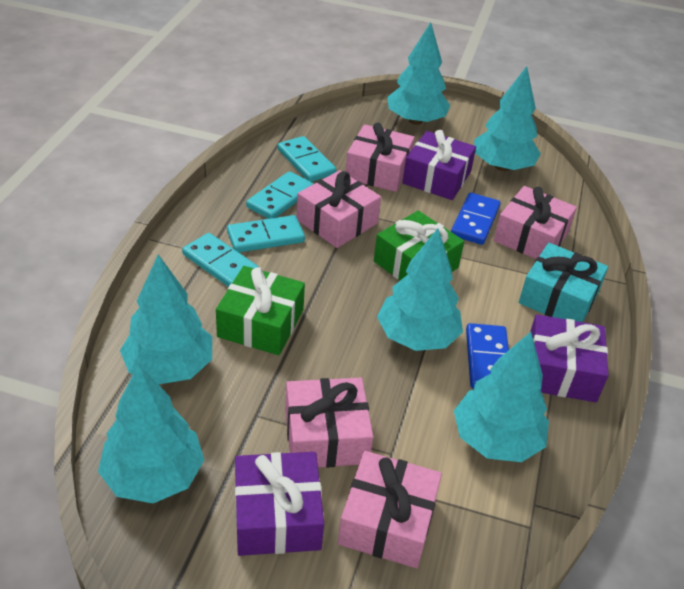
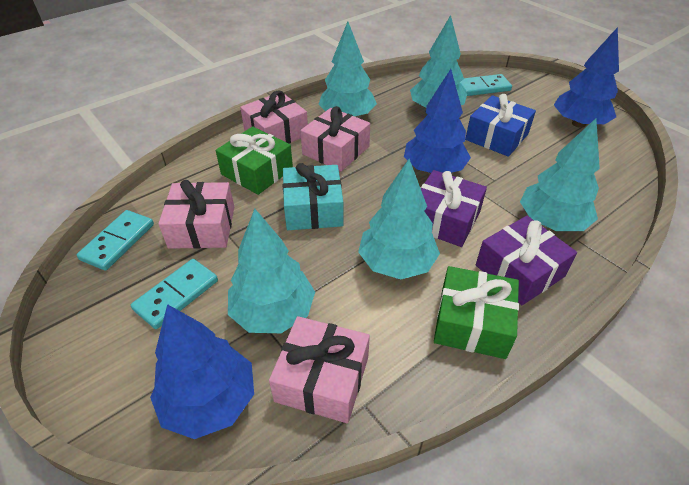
blue domino: 2 -> 0
blue gift: 0 -> 1
blue tree: 0 -> 3
pink gift: 5 -> 4
purple gift: 3 -> 2
turquoise domino: 4 -> 3
turquoise tree: 6 -> 5

